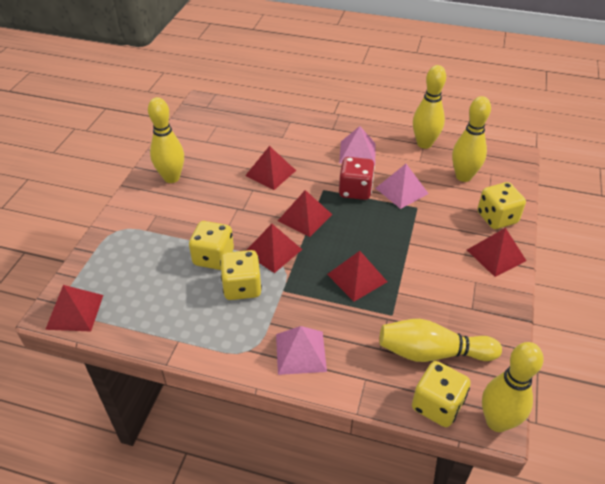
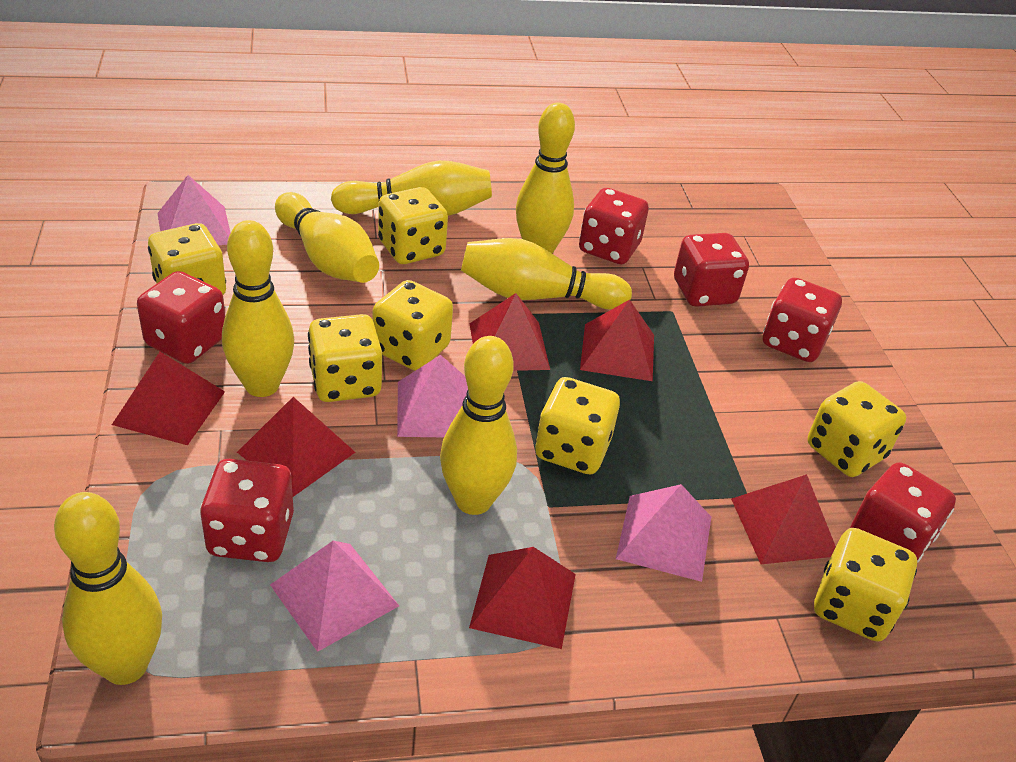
pink pyramid: 3 -> 4
red dice: 1 -> 6
yellow bowling pin: 5 -> 7
yellow dice: 4 -> 7

